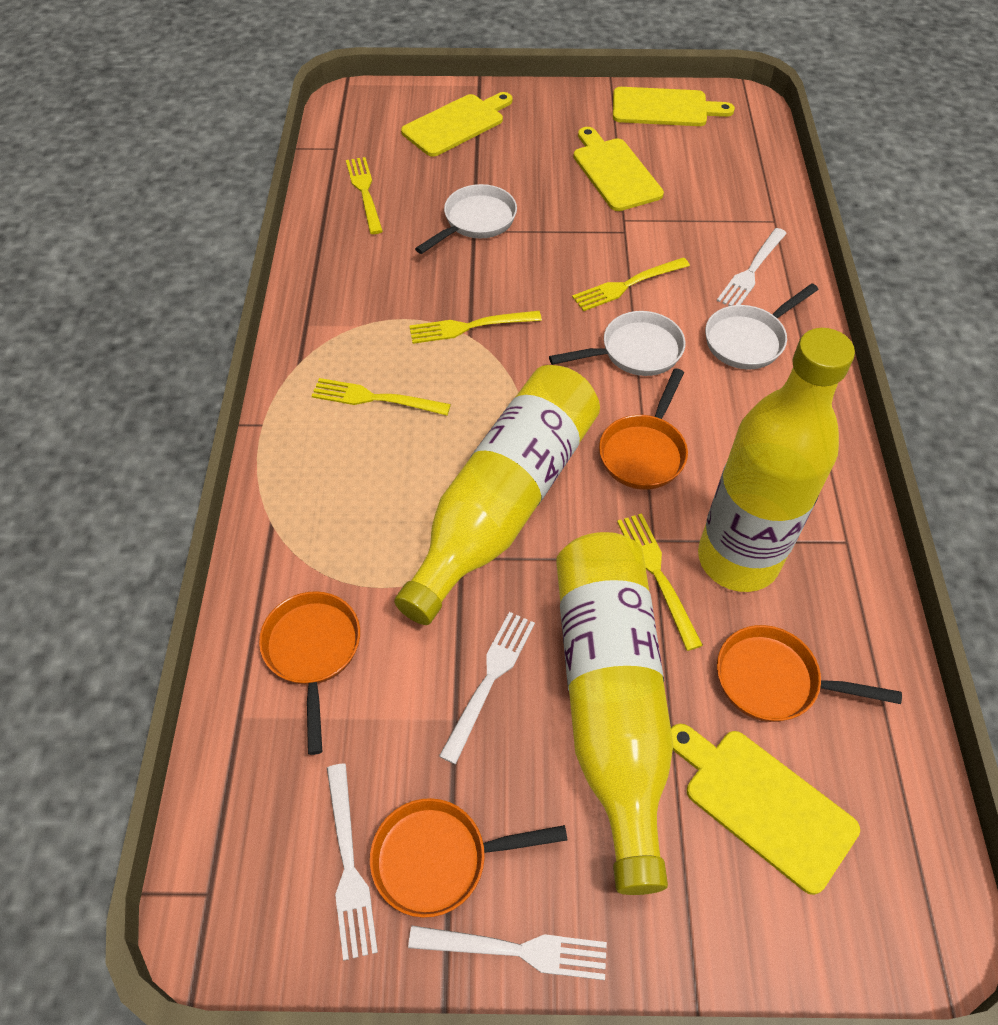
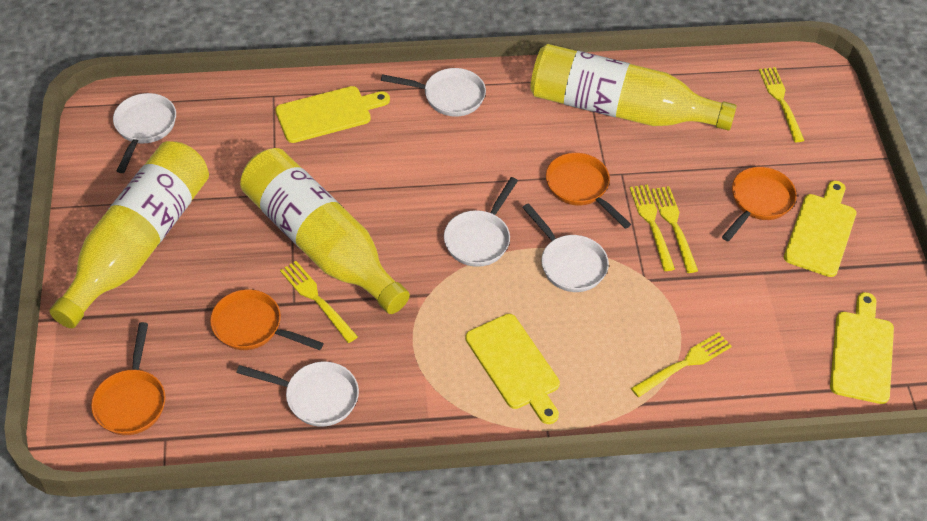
white fork: 4 -> 0
white pan: 3 -> 5

